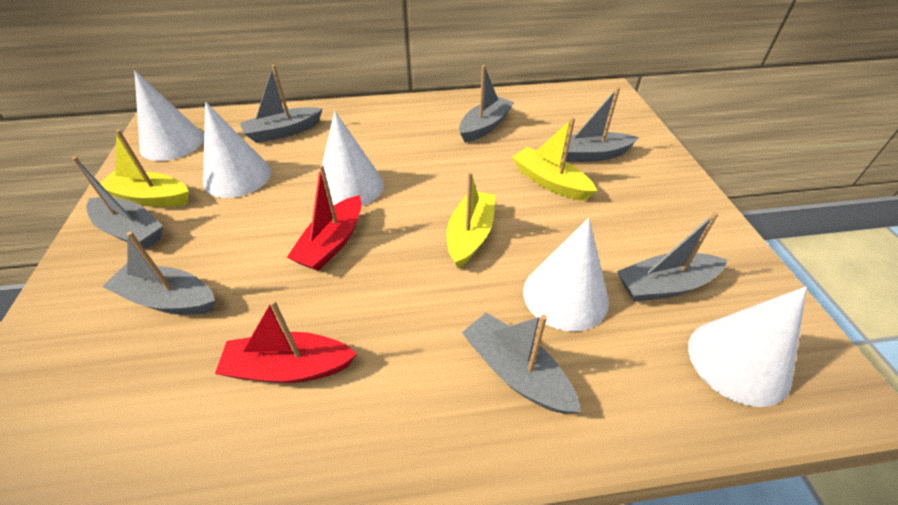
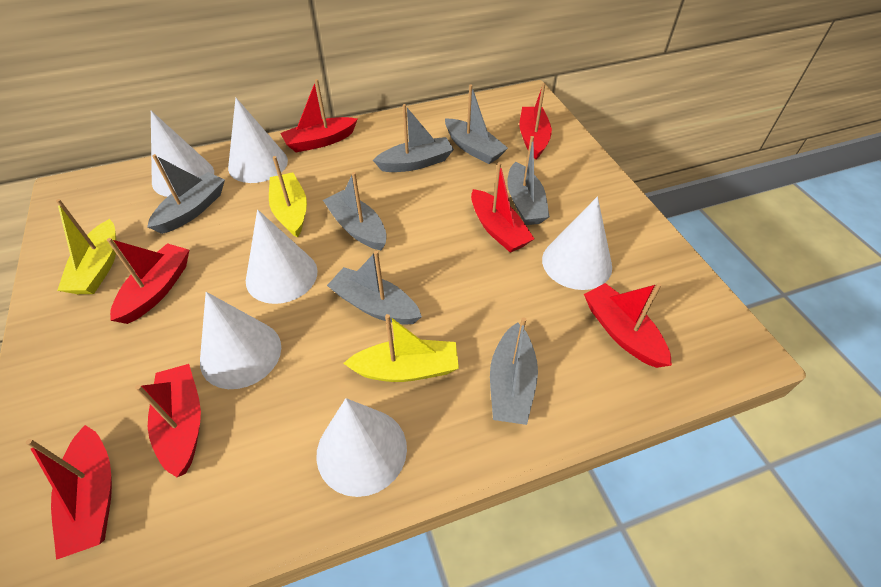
red boat: 2 -> 7
white cone: 5 -> 6

